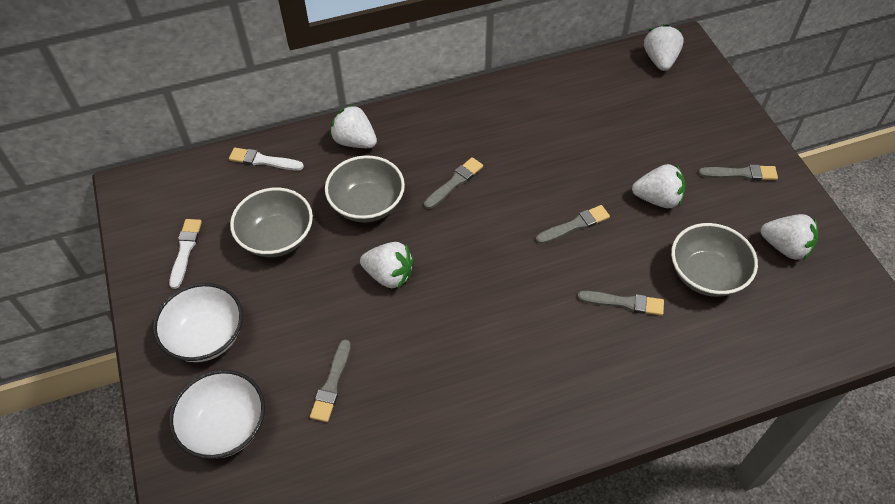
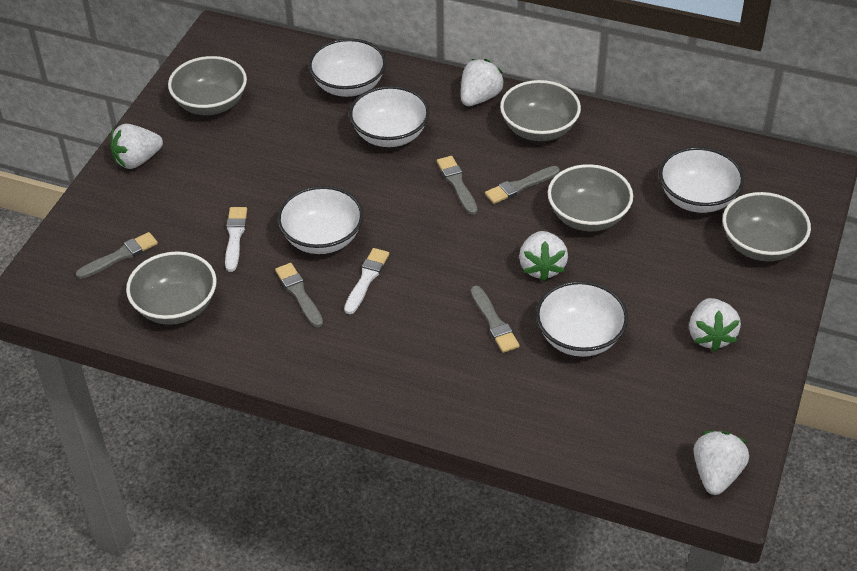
grey bowl: 3 -> 5
white bowl: 2 -> 5

